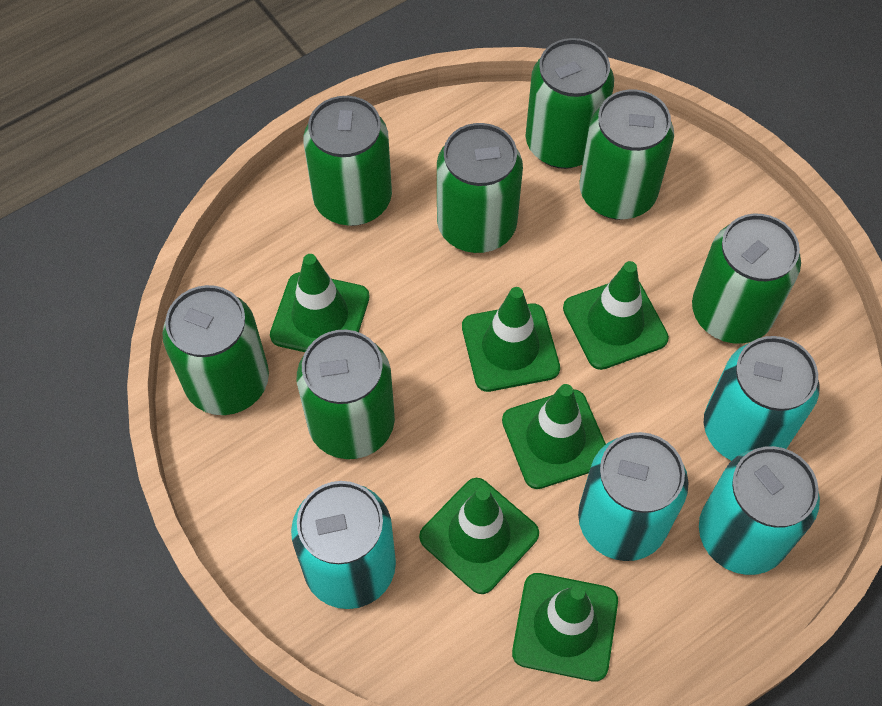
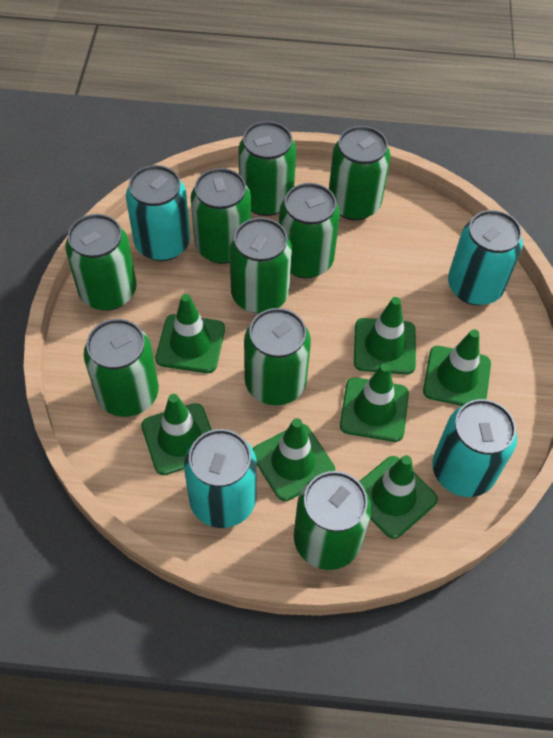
green can: 7 -> 9
green traffic cone: 6 -> 7

